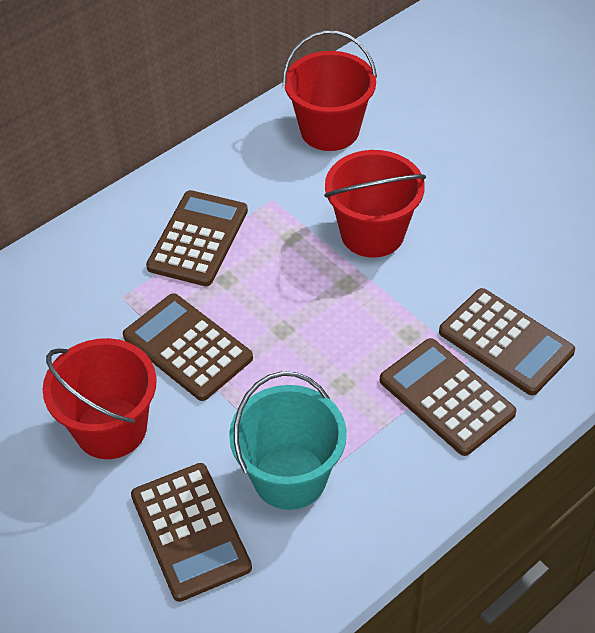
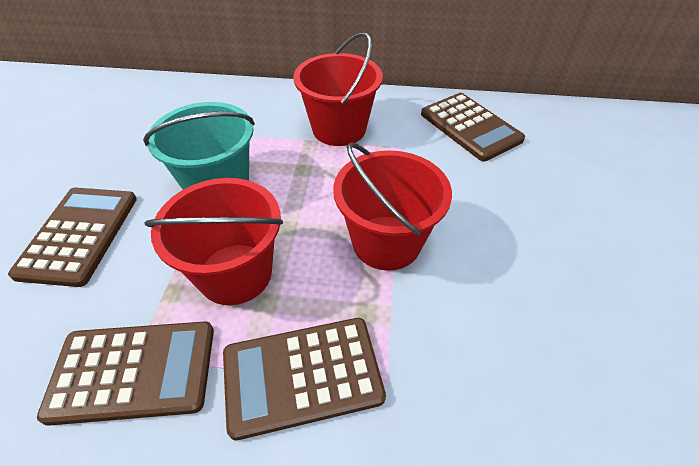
brown calculator: 5 -> 4

